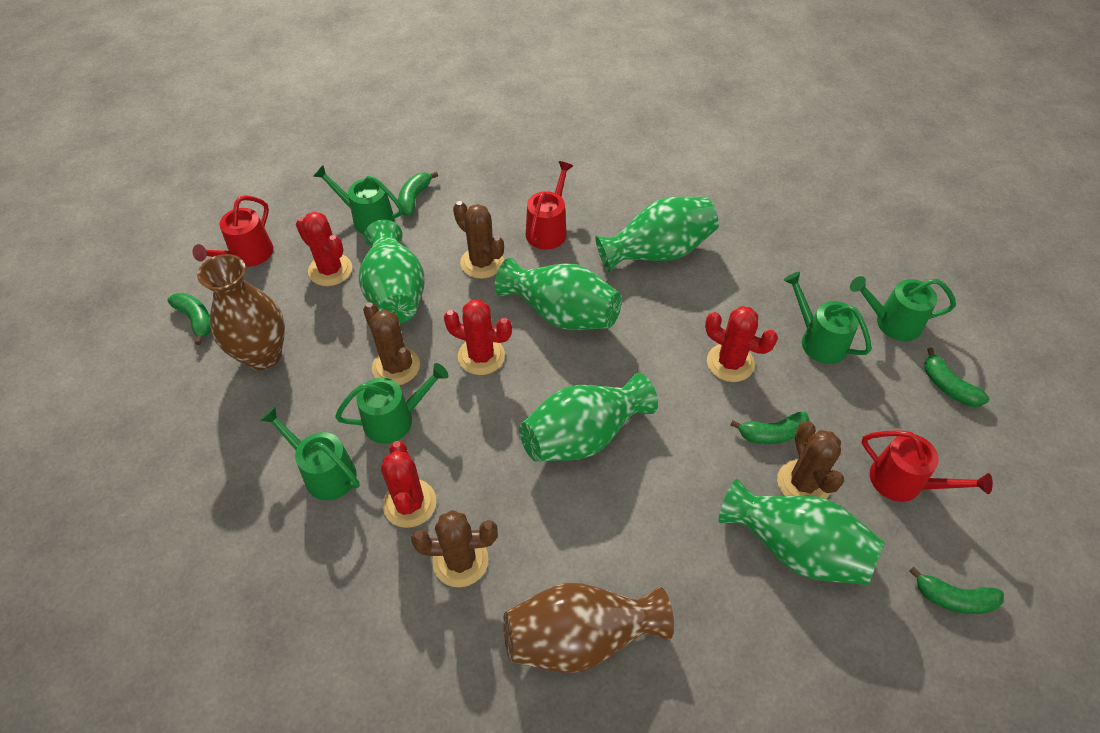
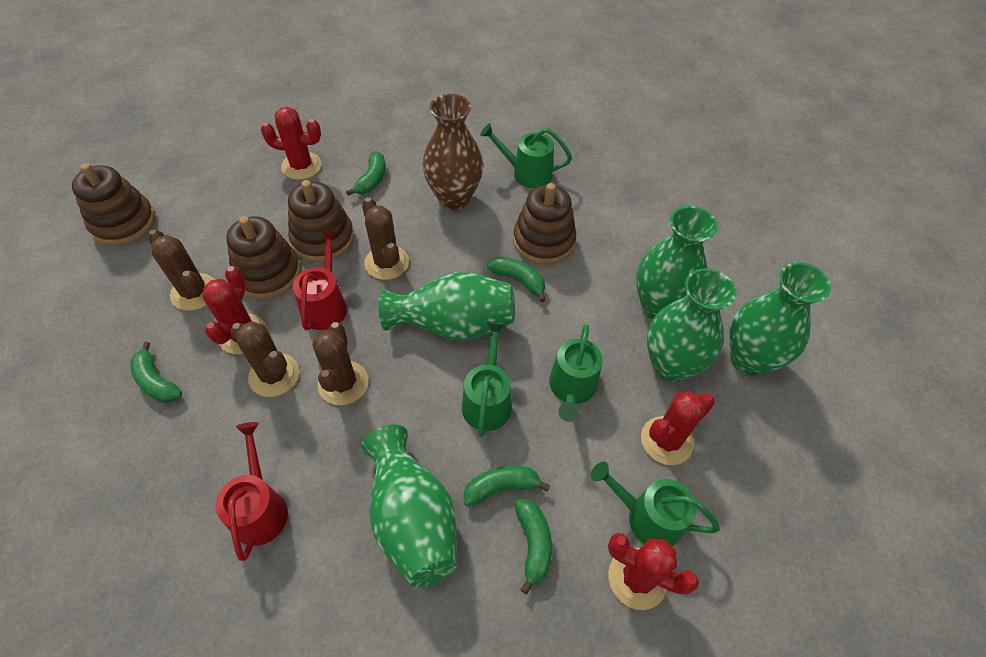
brown stacking toy: 0 -> 4
brown vase: 2 -> 1
green watering can: 5 -> 4
red watering can: 3 -> 2

